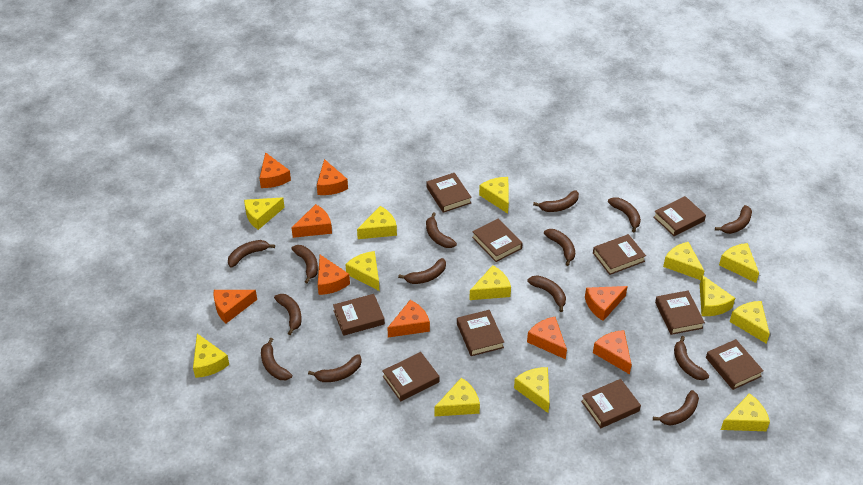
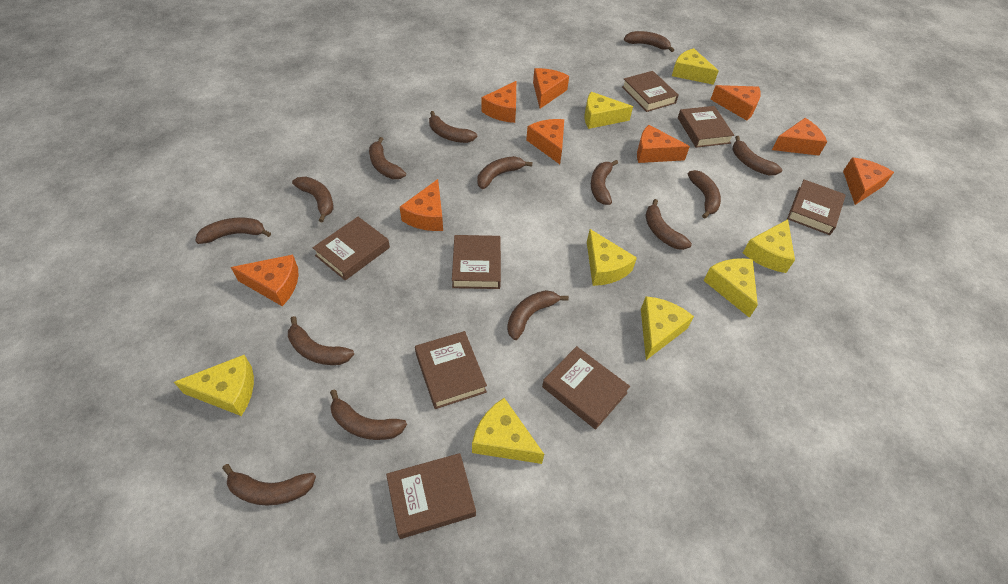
brown book: 10 -> 8
yellow cheese: 13 -> 8

